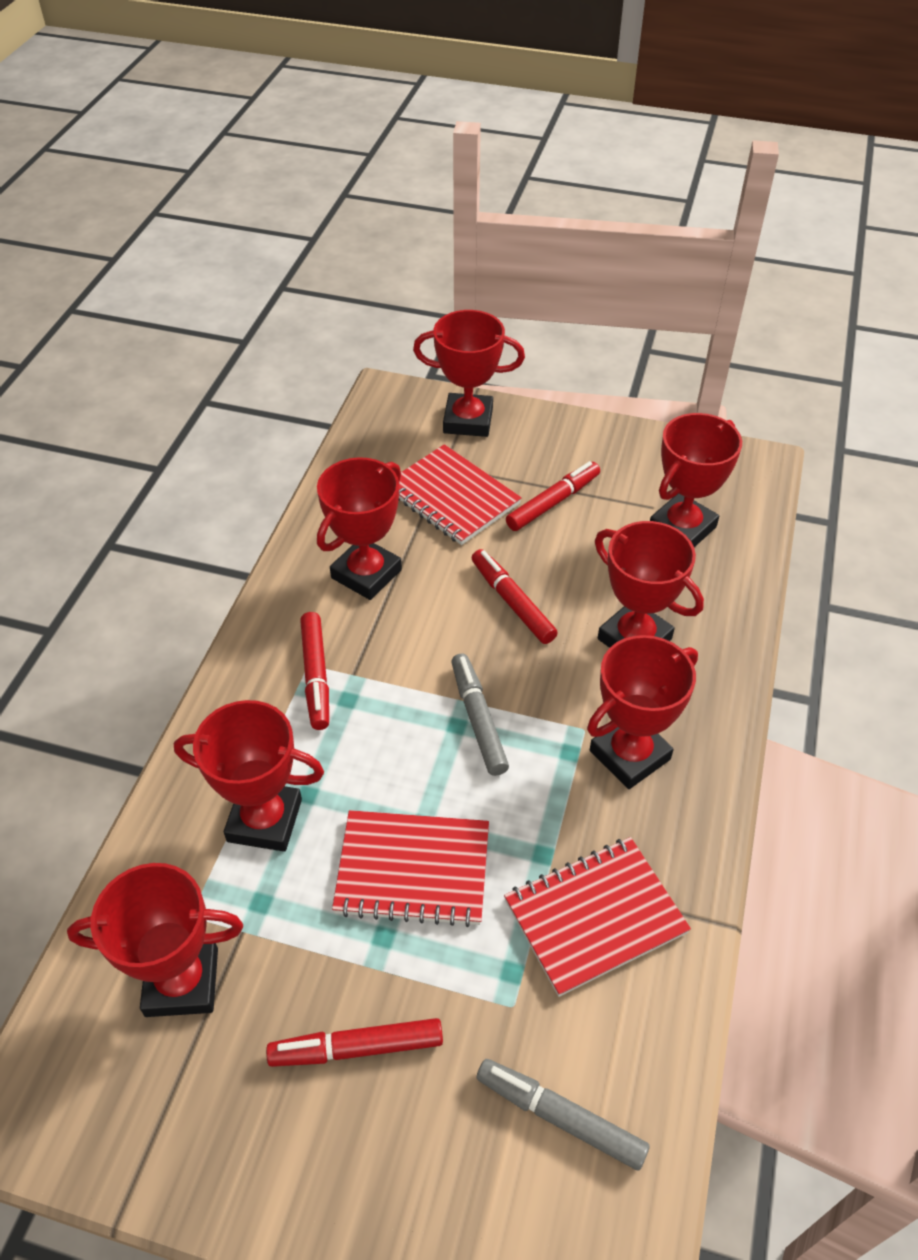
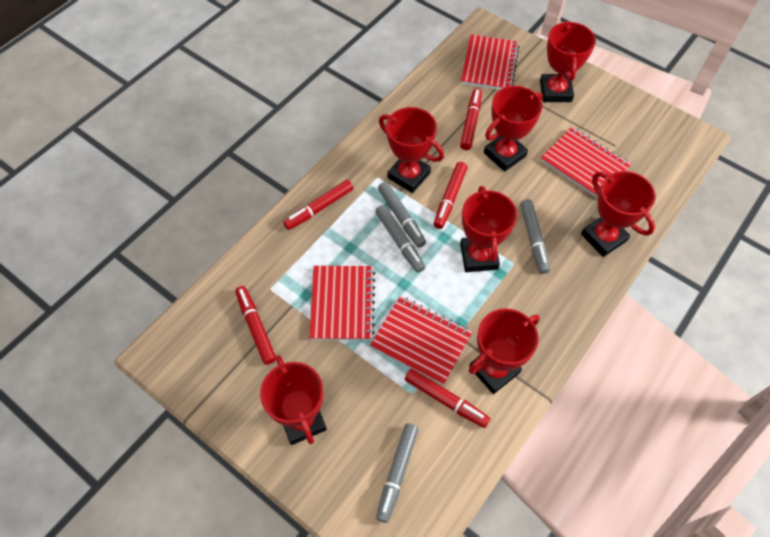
grey marker: 2 -> 4
red marker: 4 -> 5
red notebook: 3 -> 4

